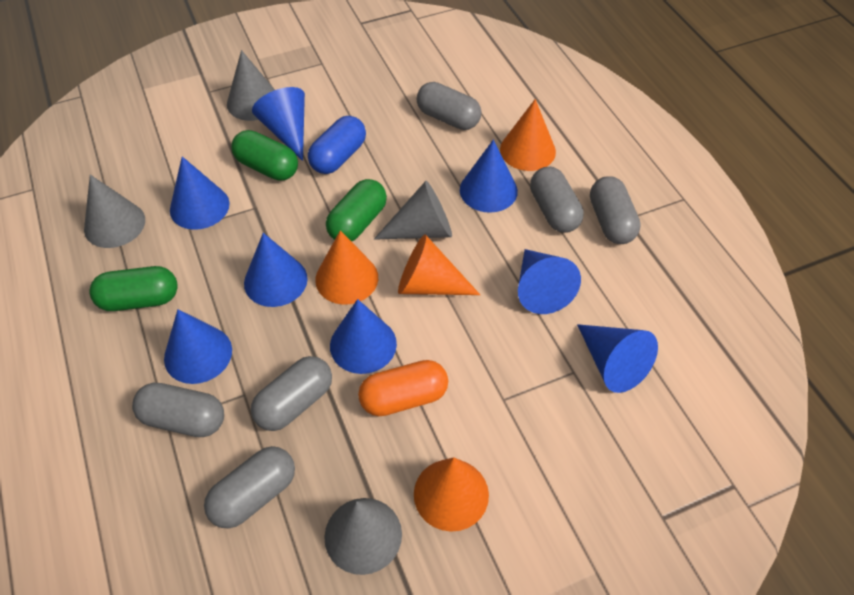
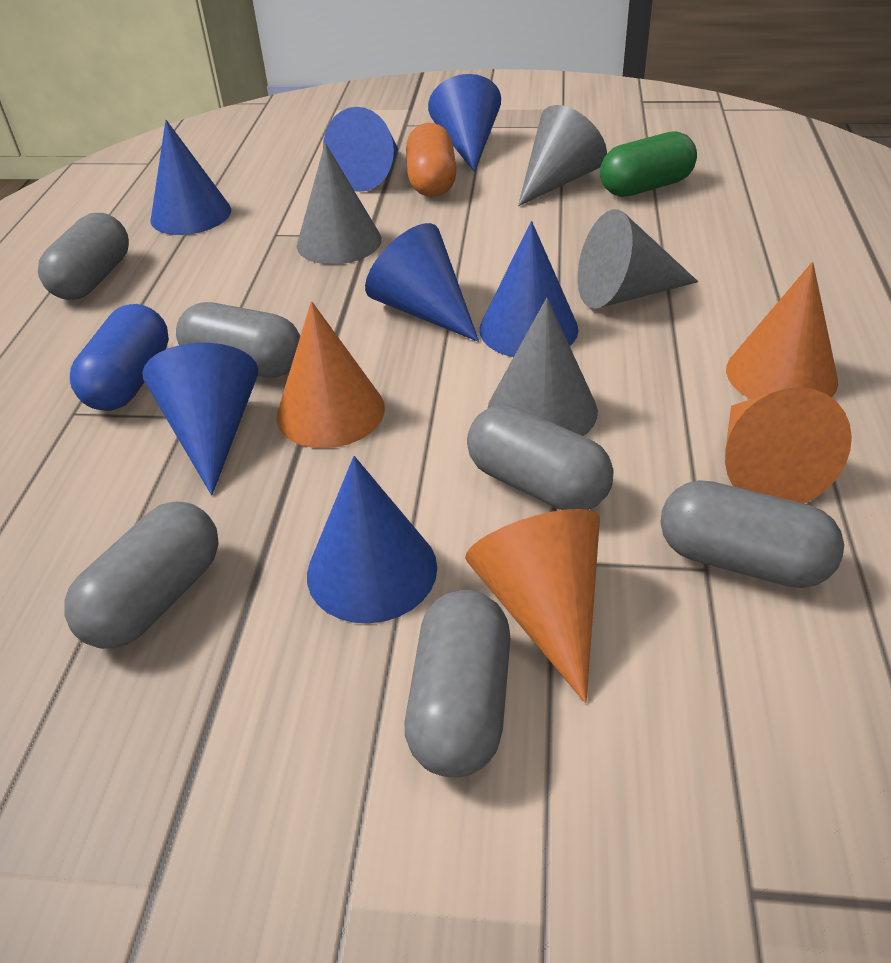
blue cone: 8 -> 7
green capsule: 3 -> 1

